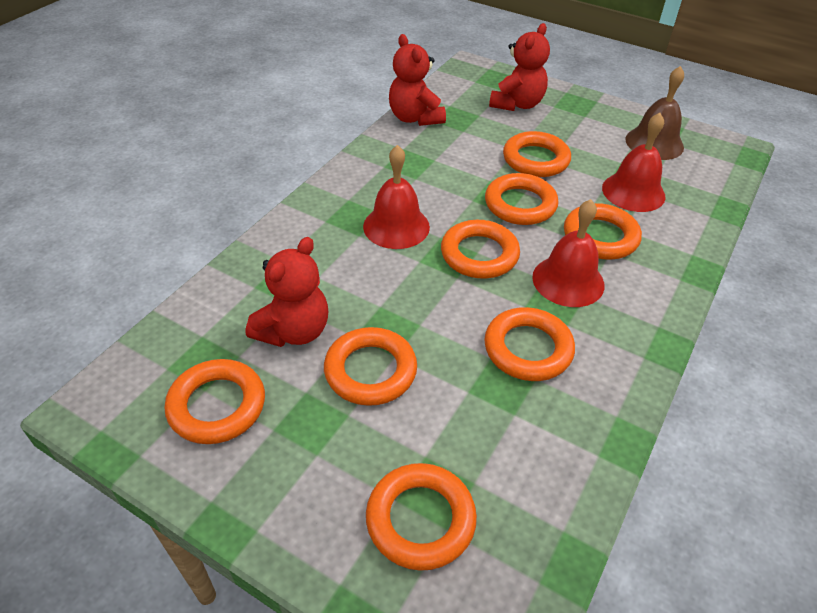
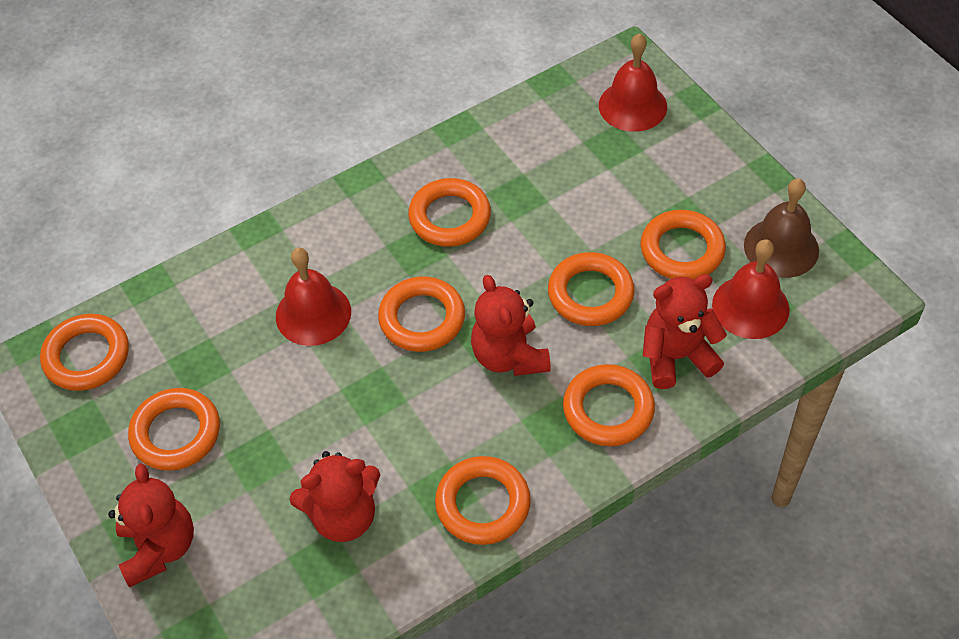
red teddy bear: 3 -> 4

